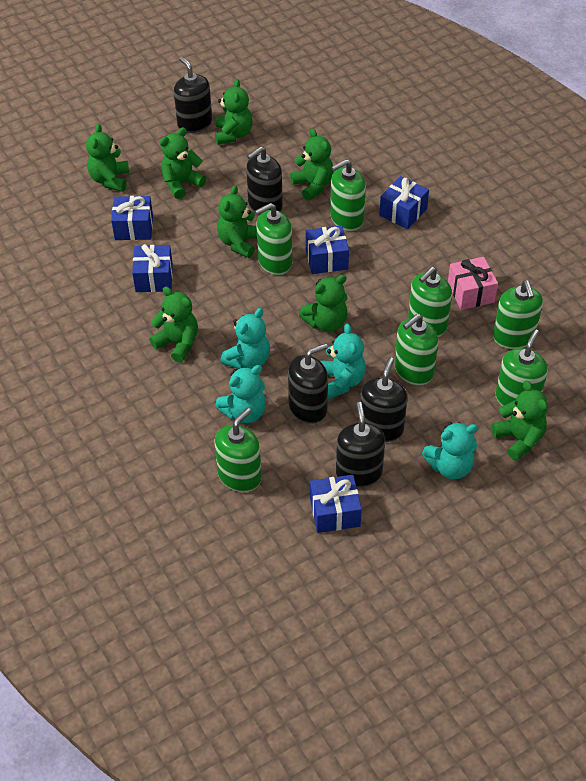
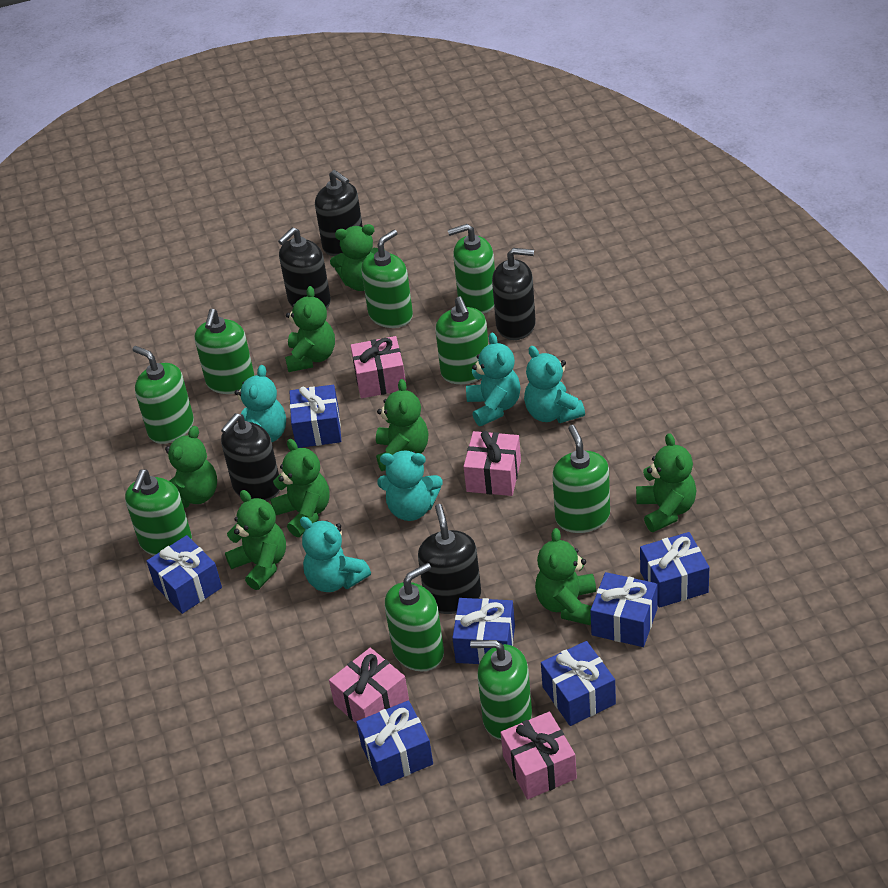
blue gift: 5 -> 7
green soap dispenser: 7 -> 9
pink gift: 1 -> 4
turquoise teddy bear: 4 -> 5

